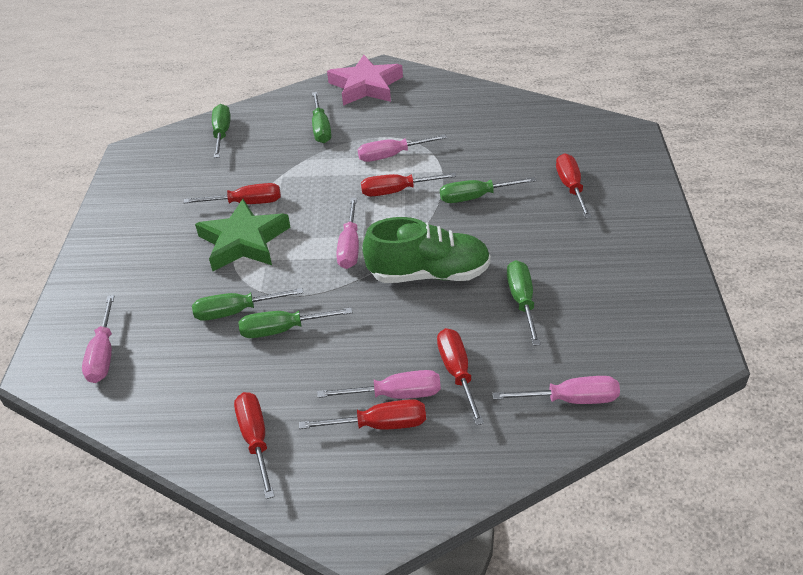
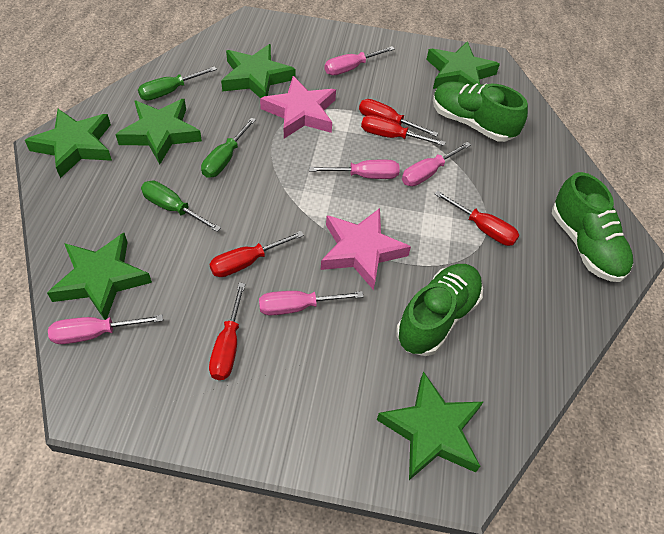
green screwdriver: 6 -> 3
green shoe: 1 -> 3
green star: 1 -> 6
pink star: 1 -> 2
red screwdriver: 6 -> 5

